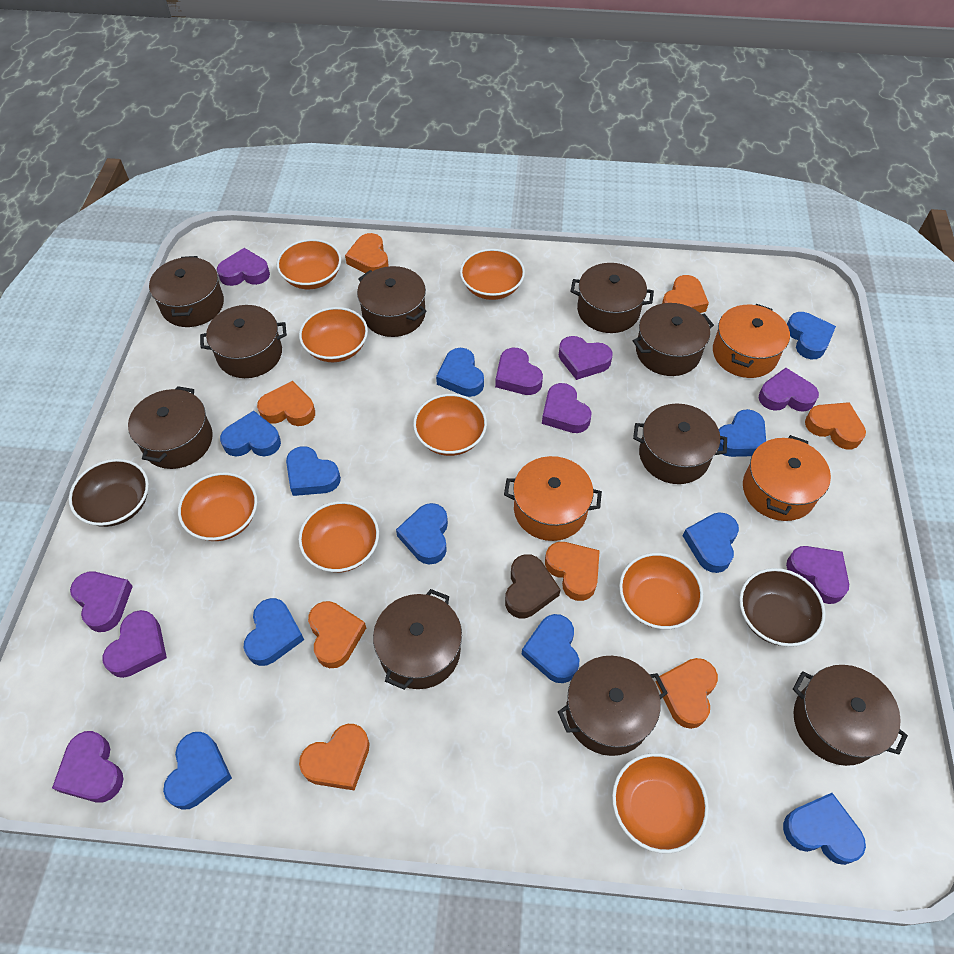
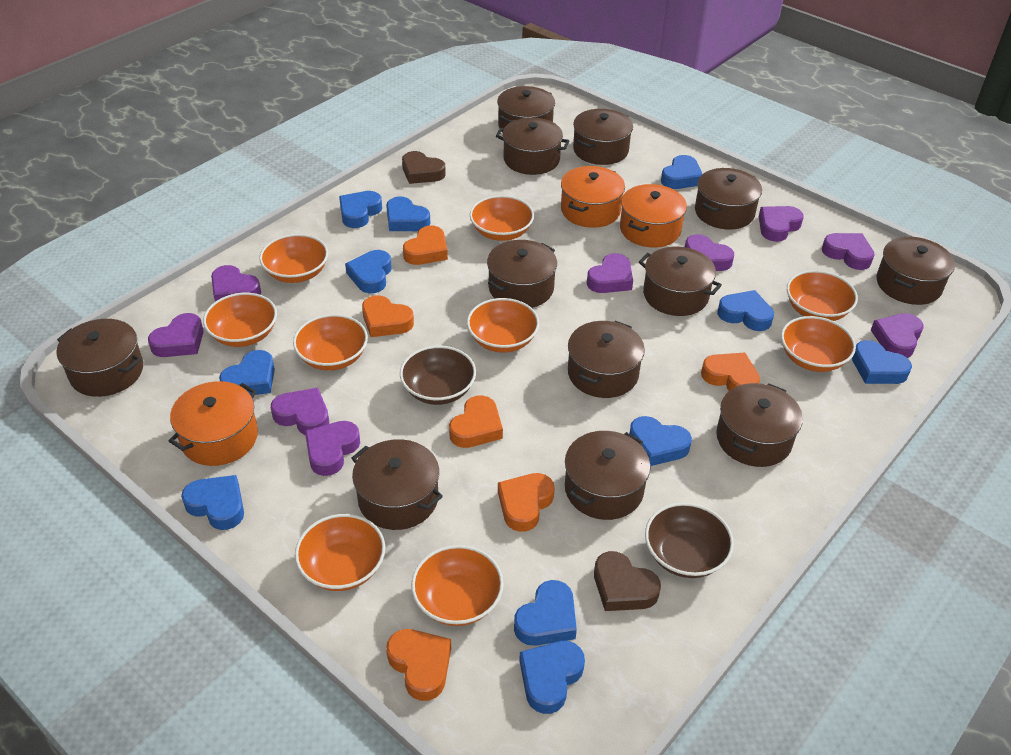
brown heart: 1 -> 2
brown pot: 10 -> 12
orange bowl: 8 -> 9
orange heart: 8 -> 6

